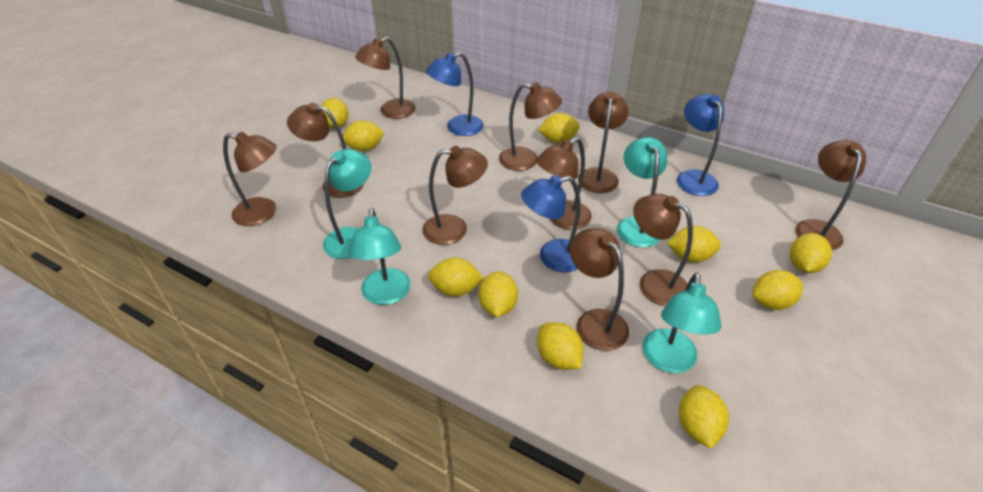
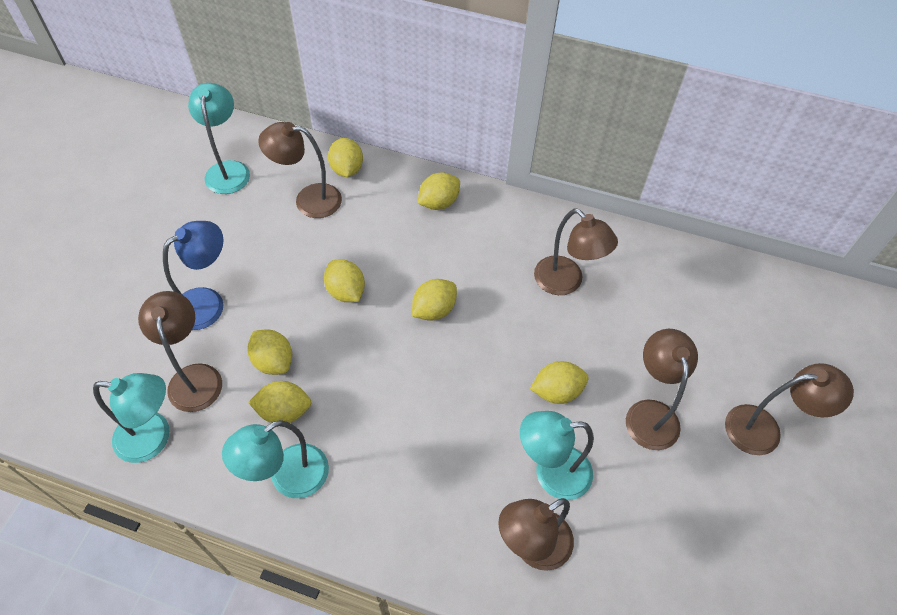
blue lamp: 3 -> 1
brown lamp: 10 -> 6
yellow lemon: 10 -> 7

